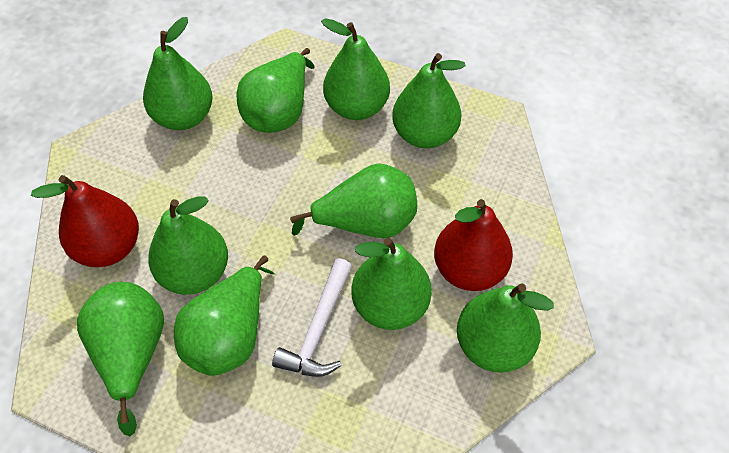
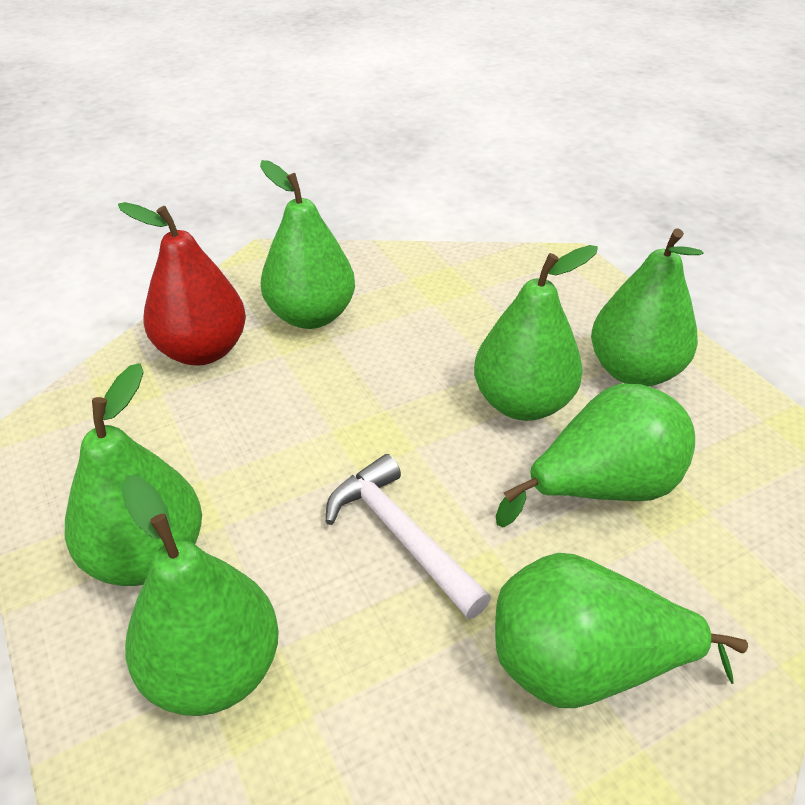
green pear: 10 -> 7
red pear: 2 -> 1

